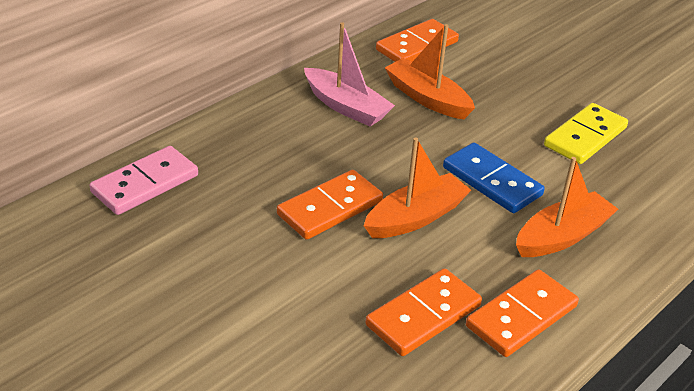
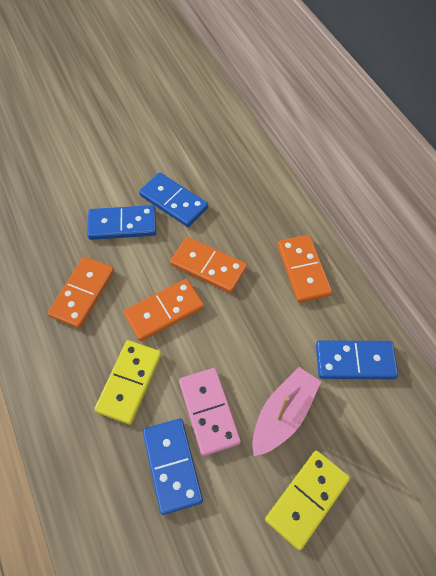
blue domino: 1 -> 4
orange boat: 3 -> 0
yellow domino: 1 -> 2

